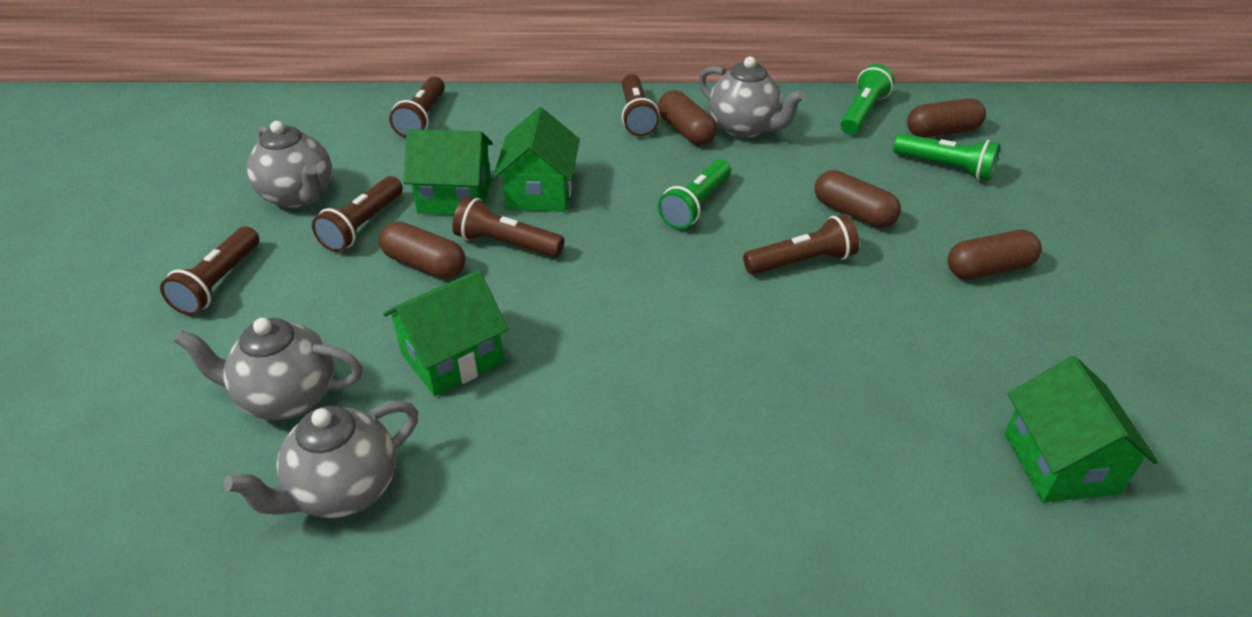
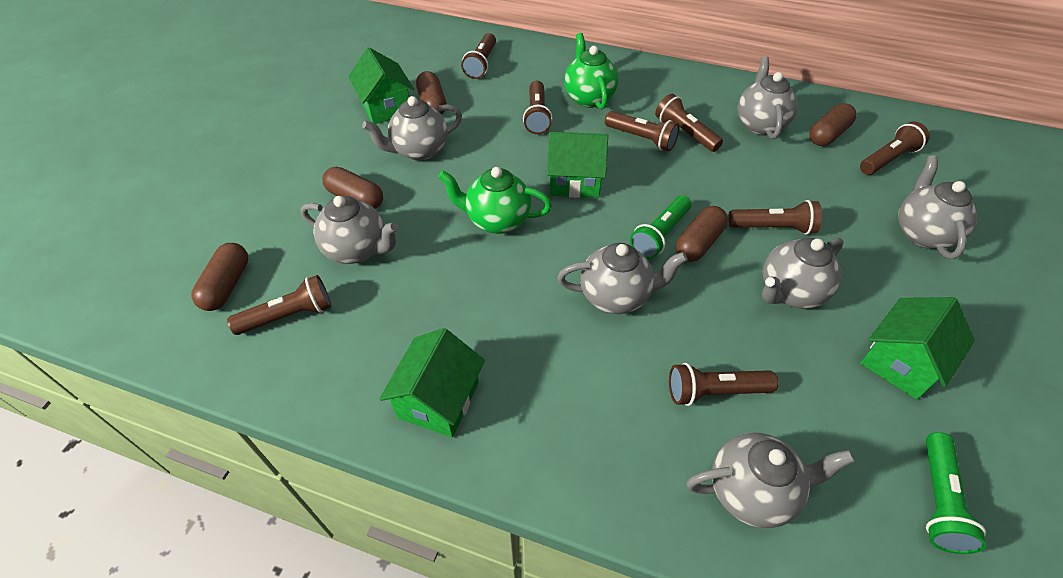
brown flashlight: 6 -> 8
green flashlight: 3 -> 2
green teapot: 0 -> 2
grey teapot: 4 -> 7

